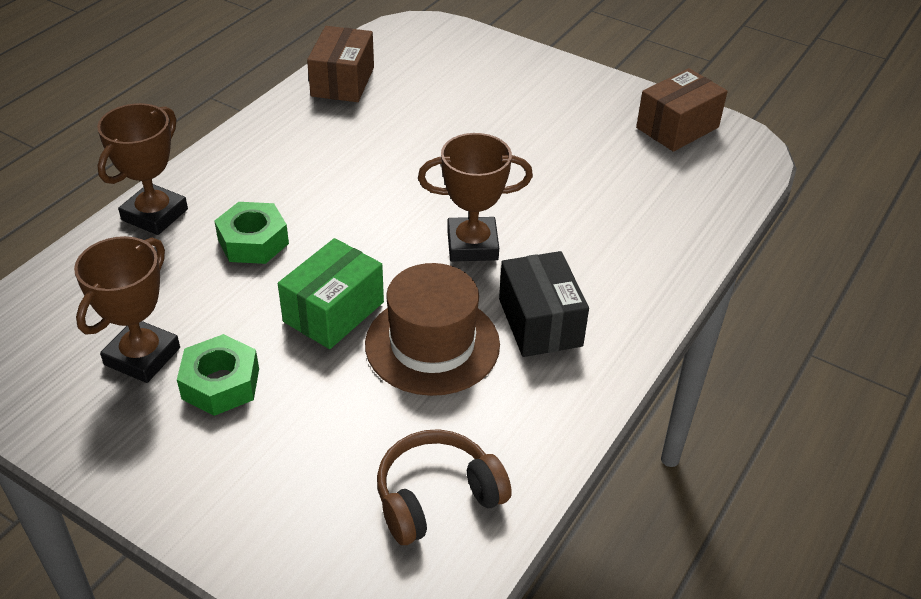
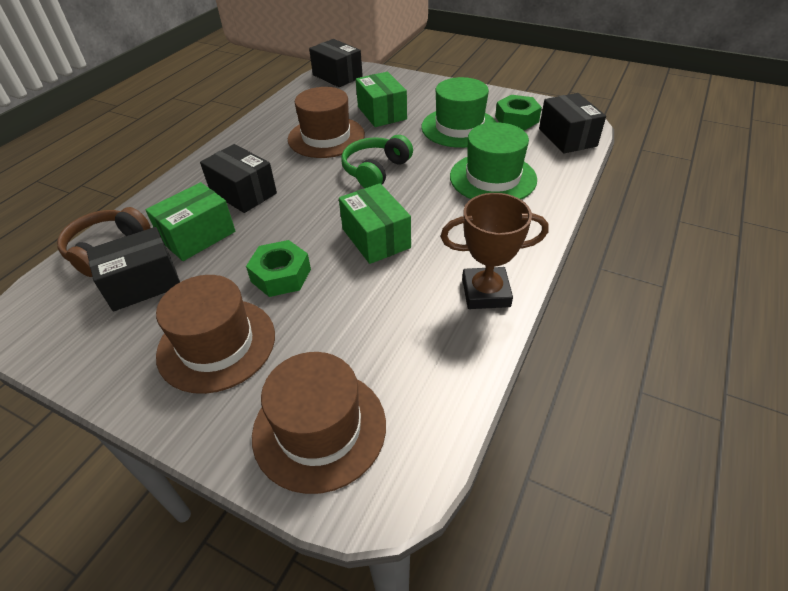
black box: 1 -> 4
brown box: 2 -> 0
brown hat: 1 -> 3
brown trophy: 3 -> 1
green box: 1 -> 3
green hat: 0 -> 2
green headphones: 0 -> 1

